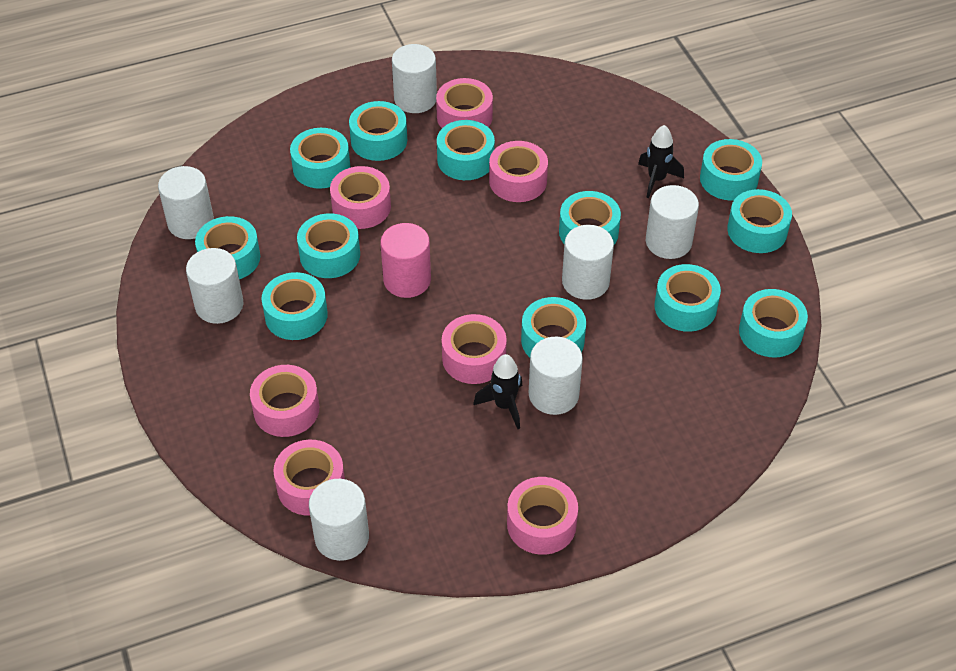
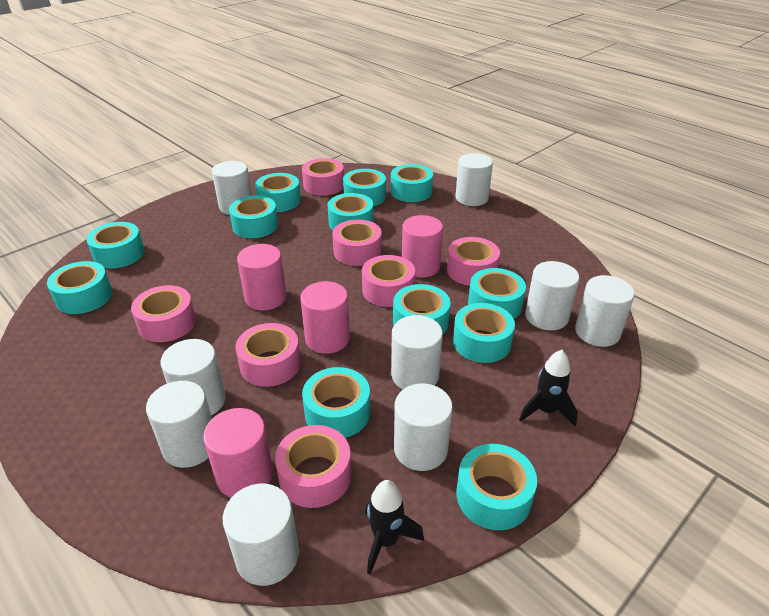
pink cylinder: 1 -> 4
white cylinder: 7 -> 9

